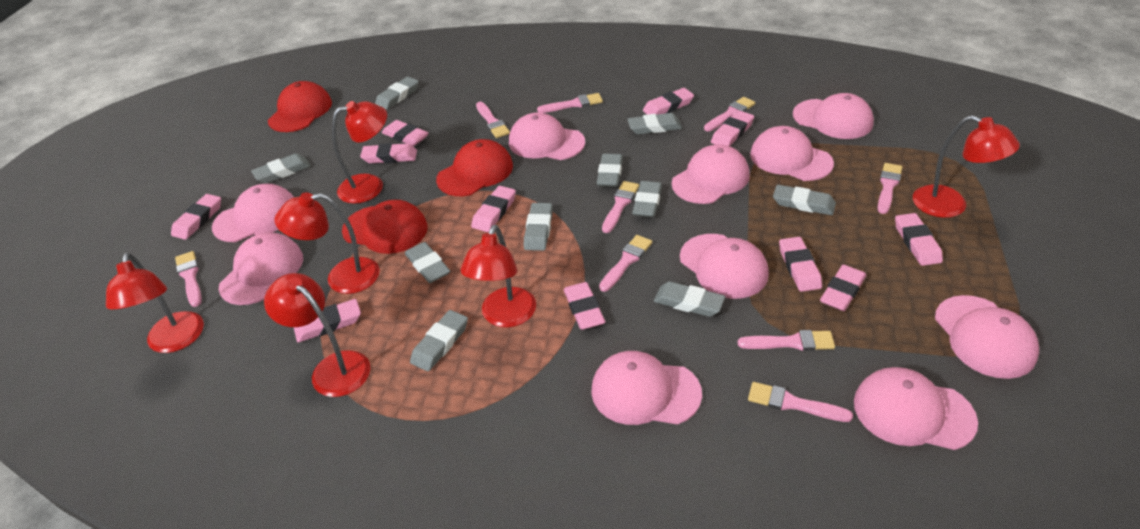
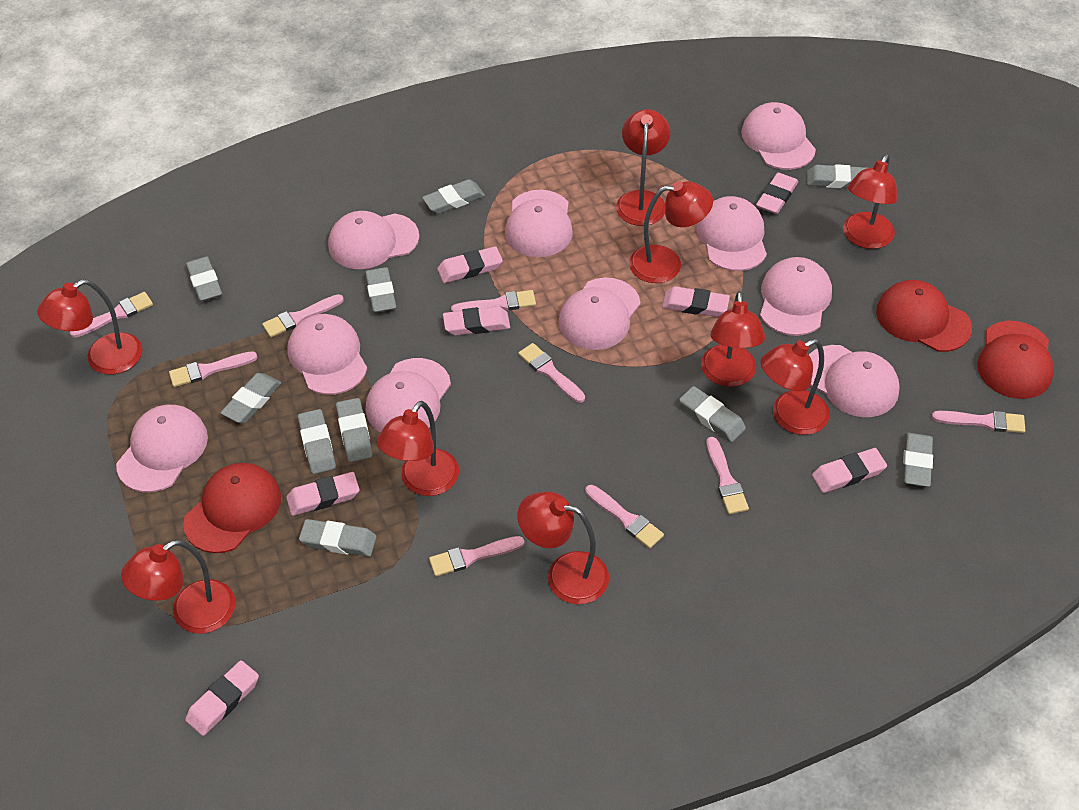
pink eraser: 11 -> 7
red lamp: 6 -> 9

